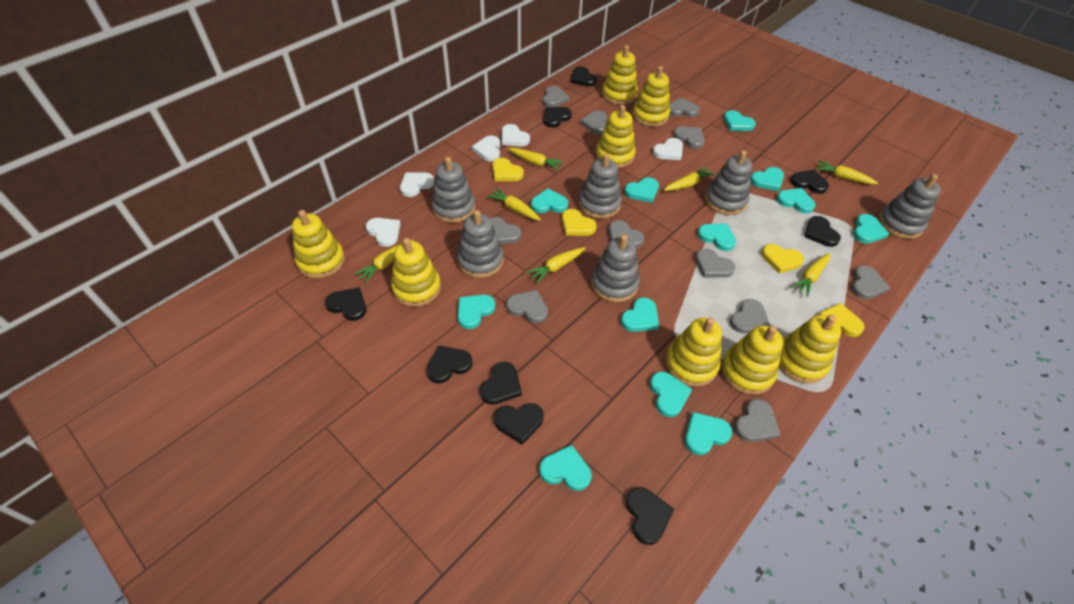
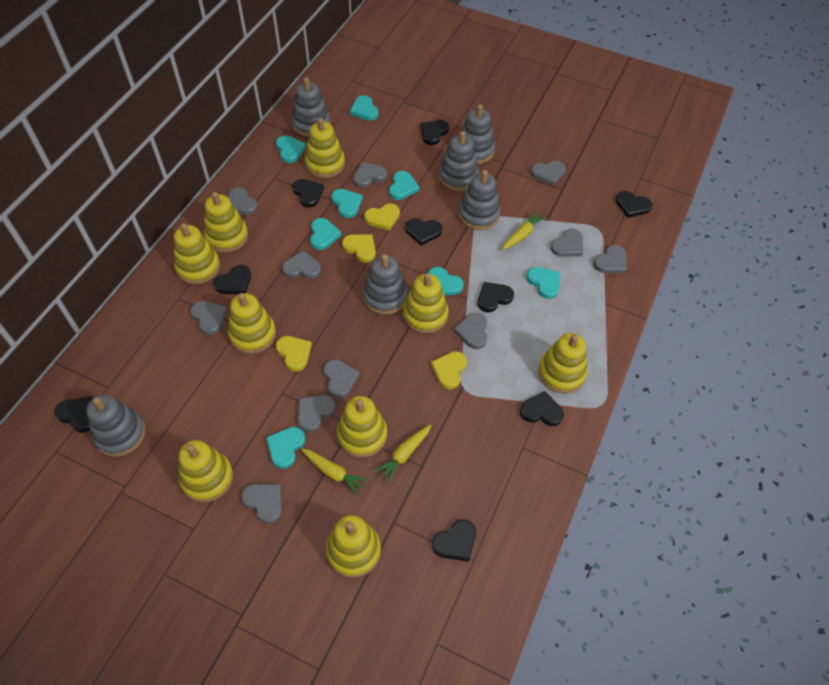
turquoise heart: 12 -> 8
white heart: 5 -> 0
yellow carrot: 7 -> 3
yellow stacking toy: 8 -> 9

